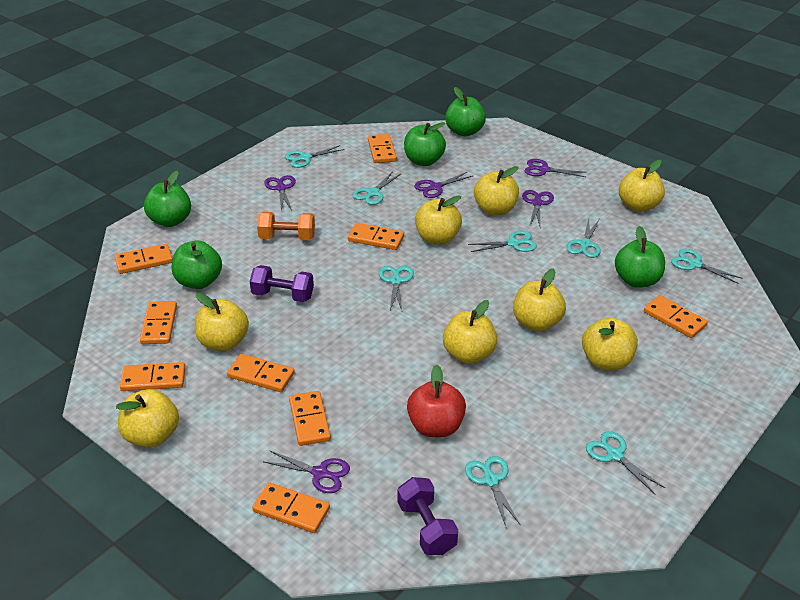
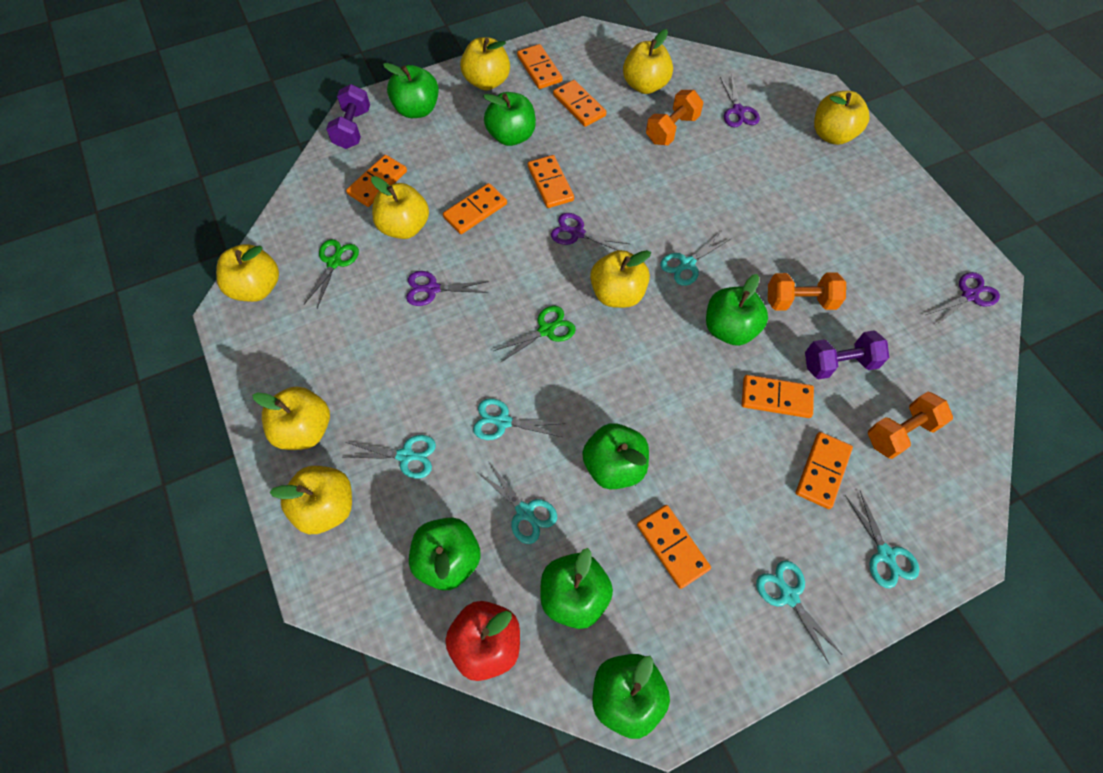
green apple: 5 -> 7
green scissors: 0 -> 2
orange domino: 9 -> 8
orange dumbbell: 1 -> 3
purple scissors: 5 -> 4
turquoise scissors: 8 -> 6

